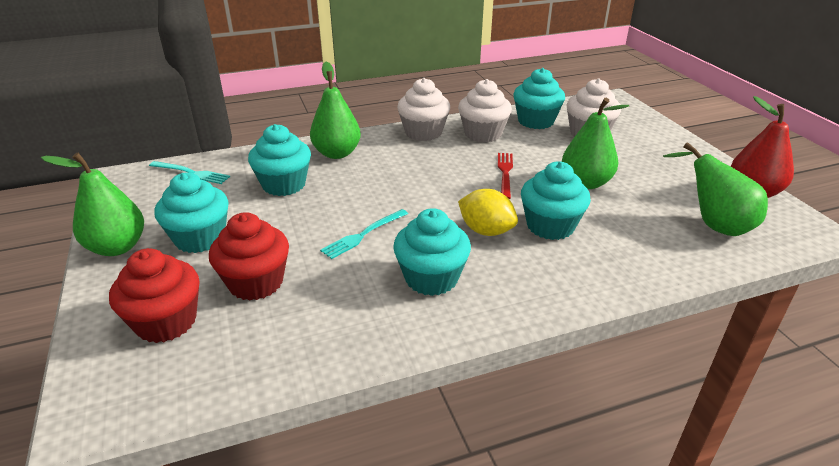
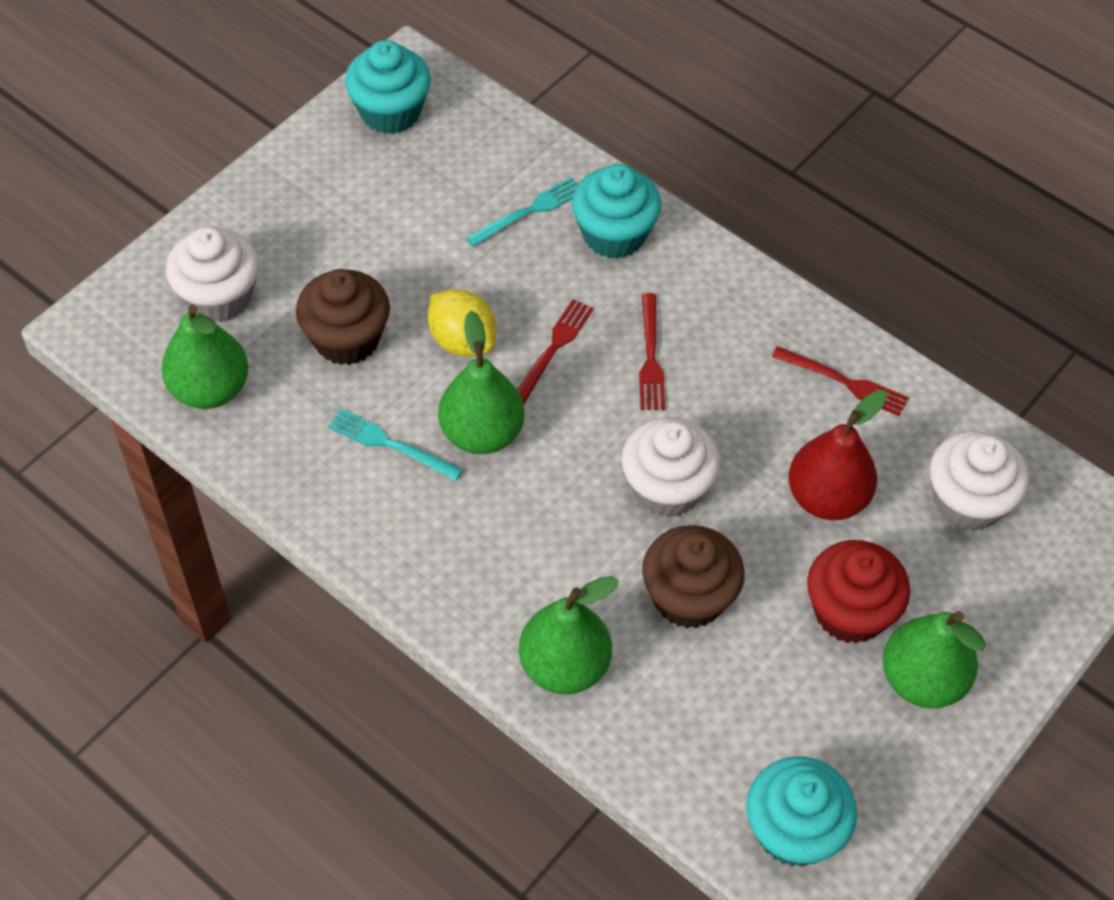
brown cupcake: 0 -> 2
red cupcake: 2 -> 1
red fork: 1 -> 3
turquoise cupcake: 5 -> 3

